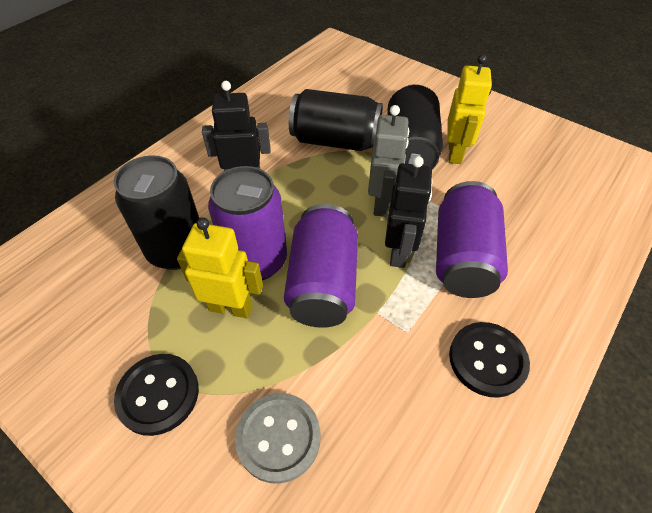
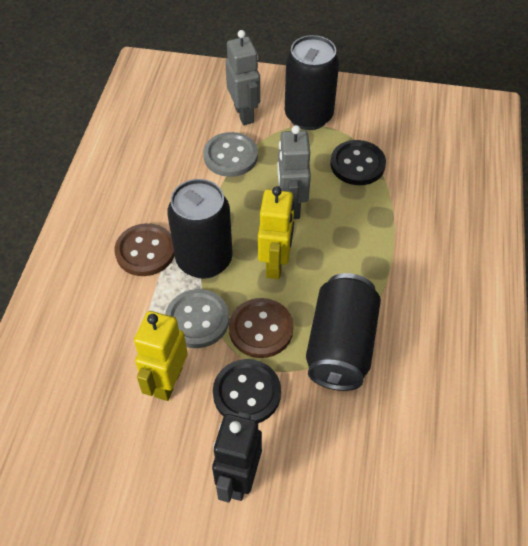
black robot: 2 -> 1
brown button: 0 -> 2
grey button: 1 -> 2
grey robot: 1 -> 2
purple can: 3 -> 0

